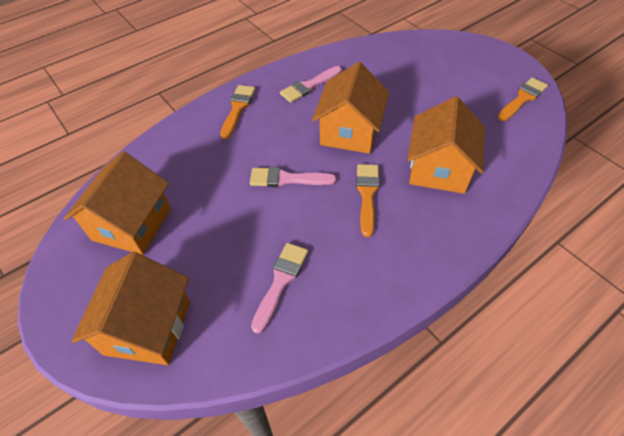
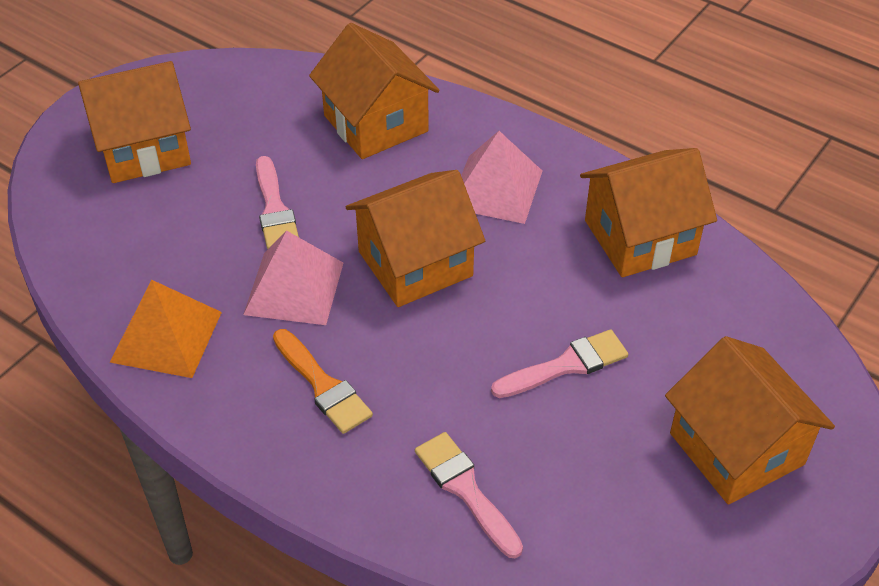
orange brush: 3 -> 1
orange house: 4 -> 5
orange pyramid: 0 -> 1
pink pyramid: 0 -> 2

